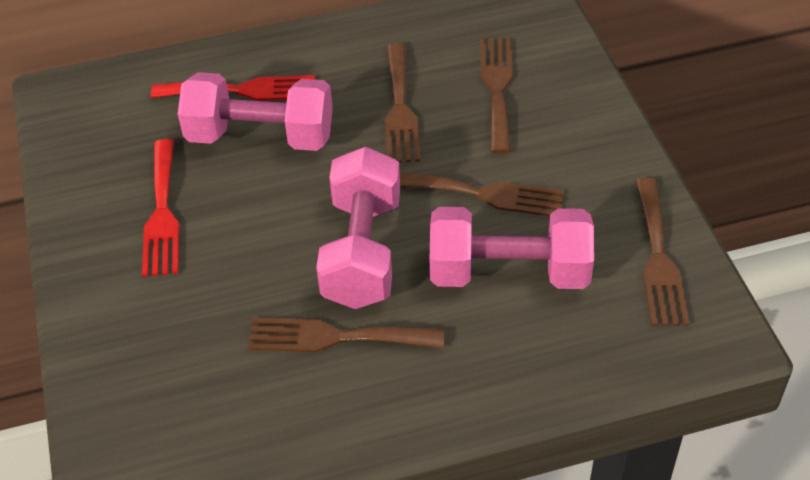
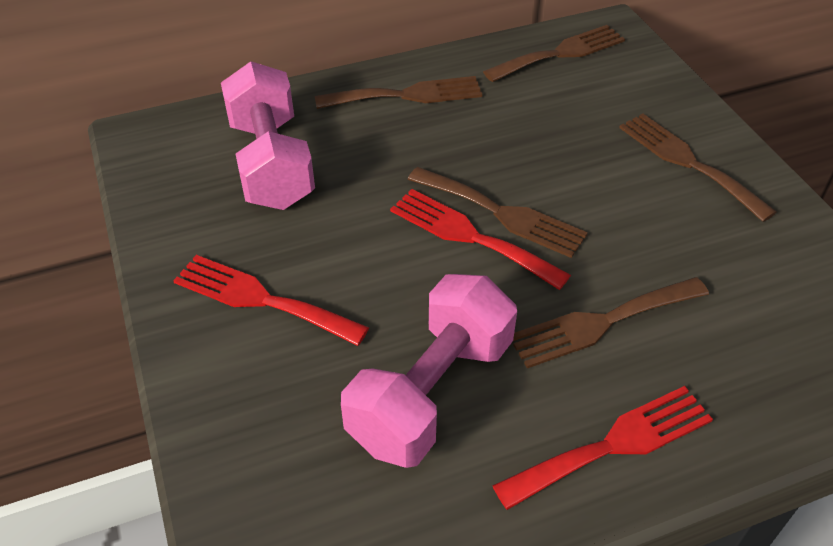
pink dumbbell: 3 -> 2
red fork: 2 -> 3

